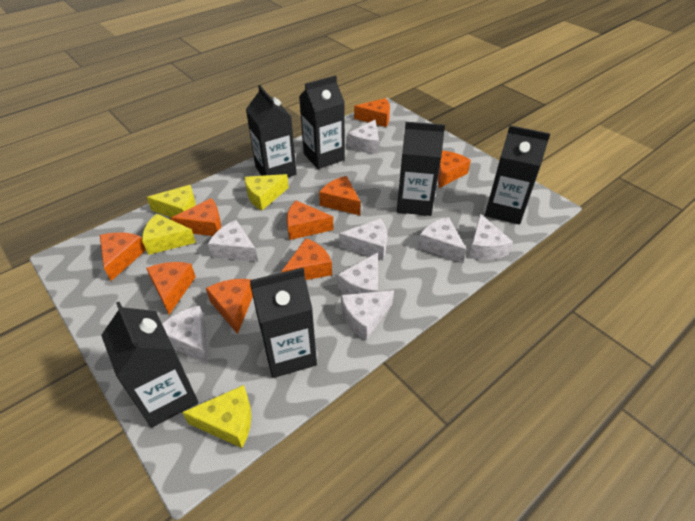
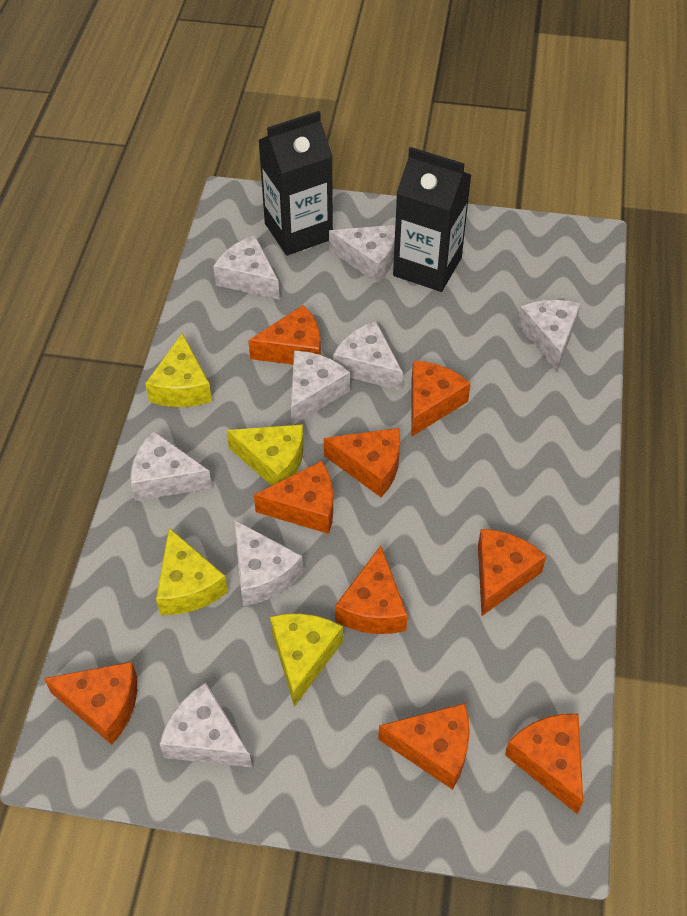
black carton: 6 -> 2

